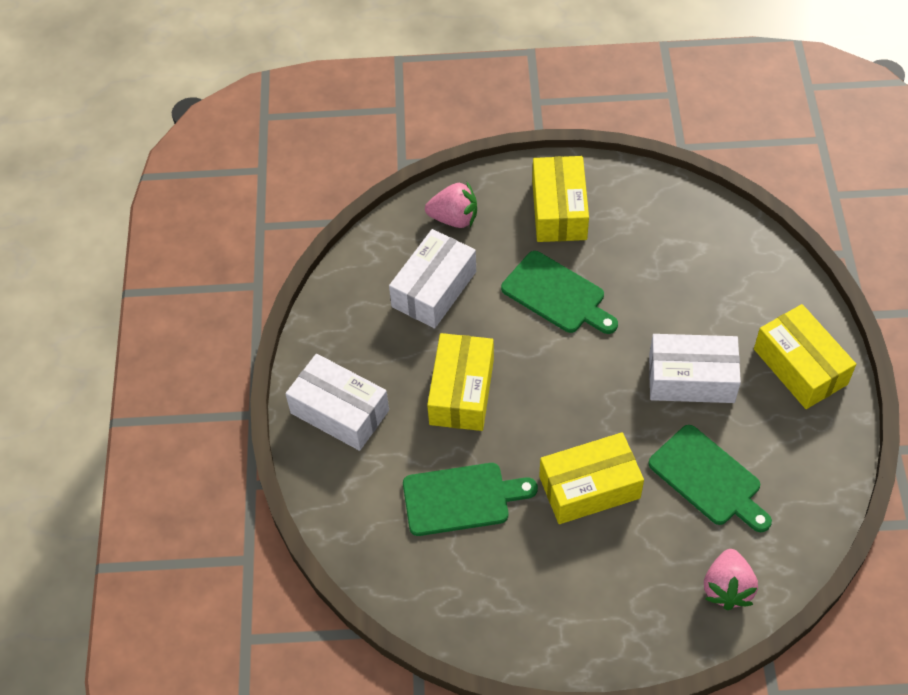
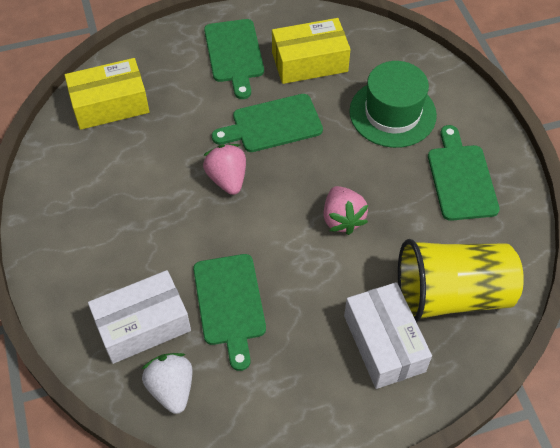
green cutting board: 3 -> 4
green hat: 0 -> 1
white box: 3 -> 2
white strawberry: 0 -> 1
yellow box: 4 -> 2
yellow cup: 0 -> 1

